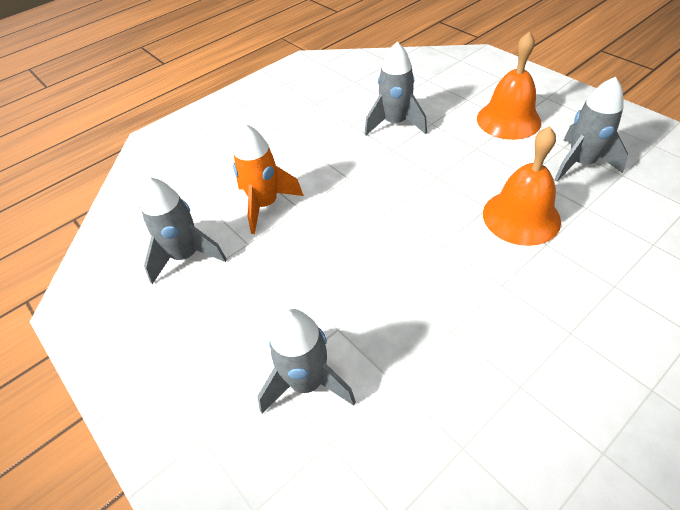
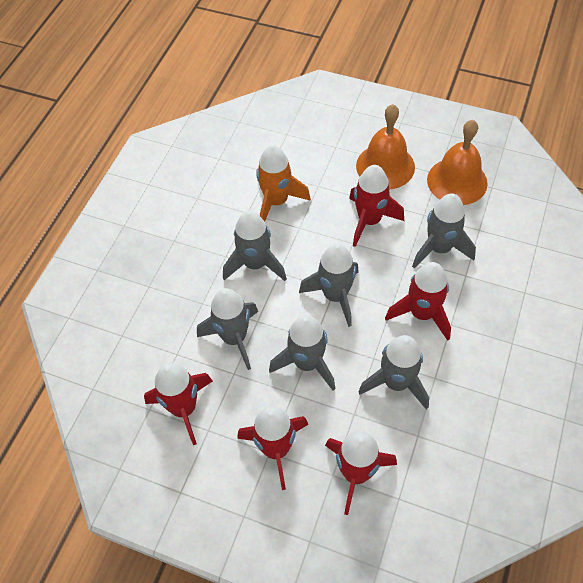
grey rocket: 4 -> 6
red rocket: 0 -> 5

